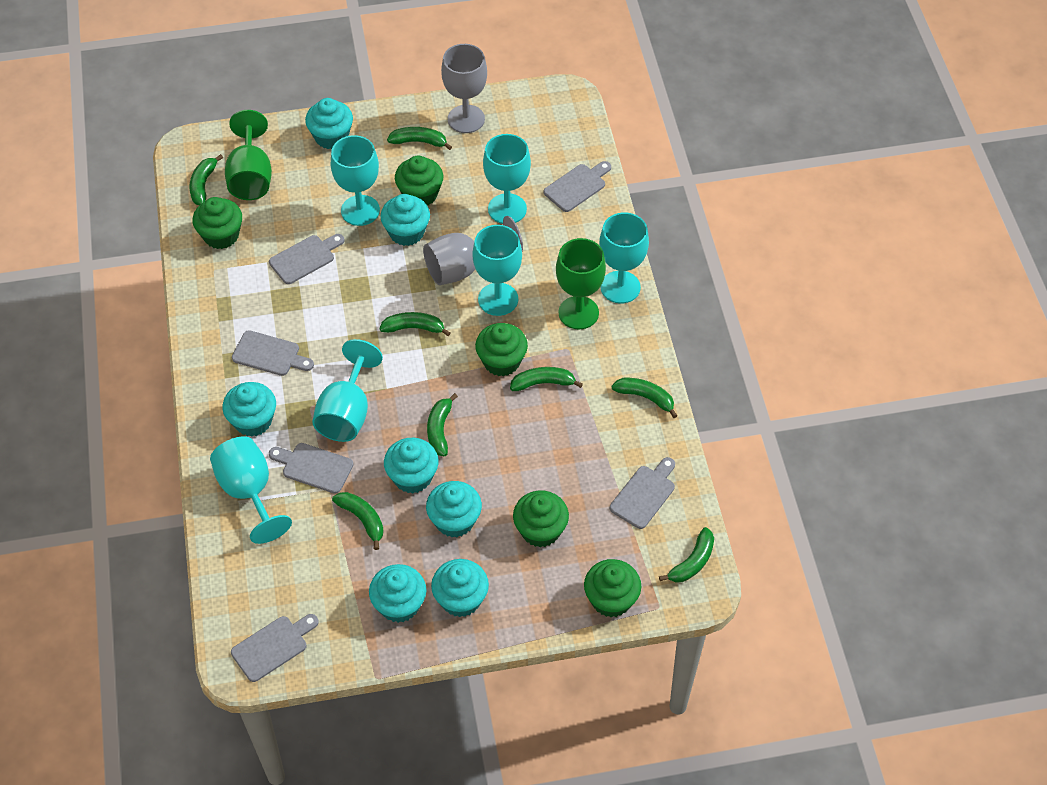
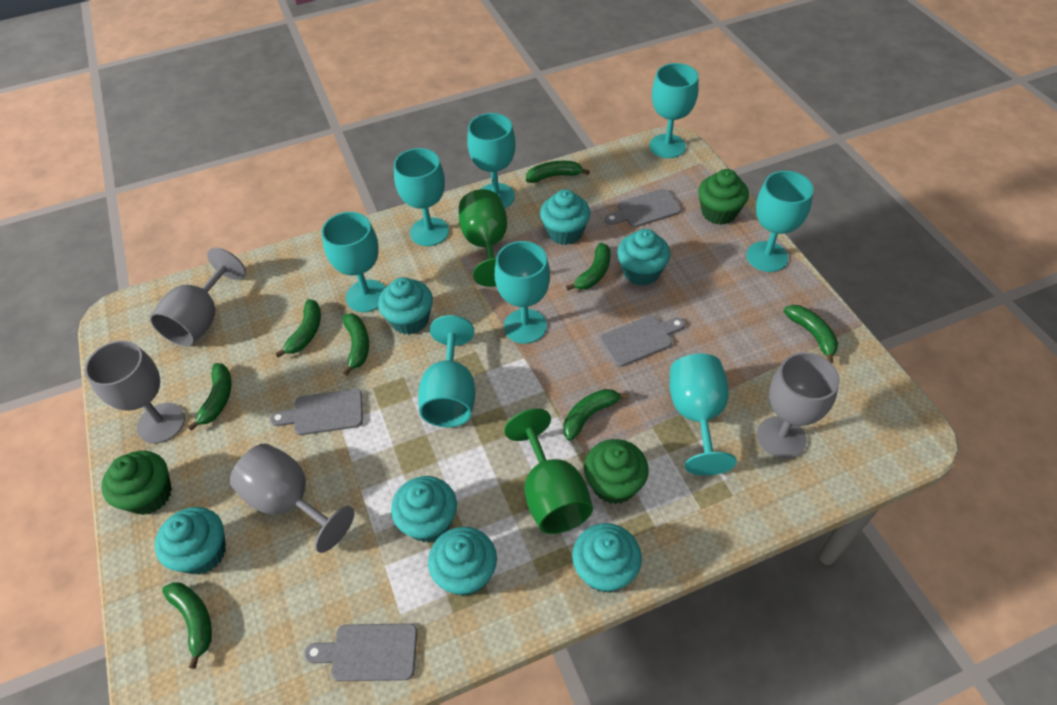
green cupcake: 5 -> 3
grey cutting board: 6 -> 4
grey goblet: 2 -> 4
turquoise goblet: 6 -> 8

